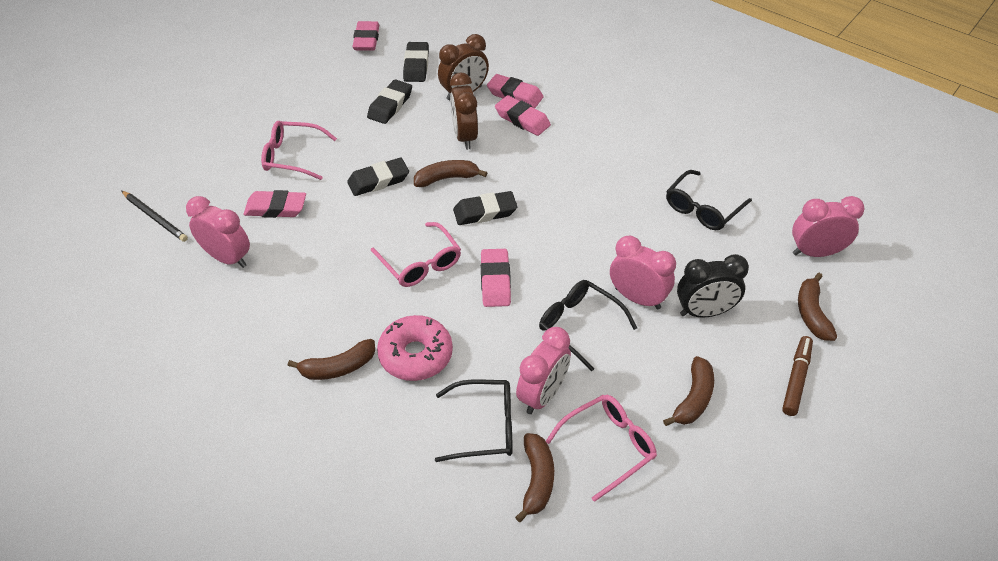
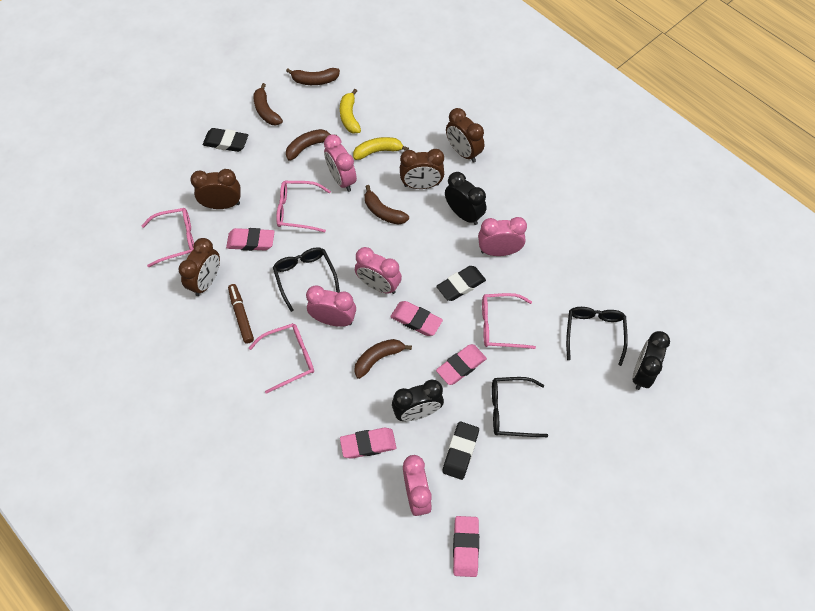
black clock: 1 -> 3
black eraser: 4 -> 3
black pencil: 1 -> 0
brown clock: 2 -> 4
pink clock: 4 -> 5
pink donut: 1 -> 0
pink glasses: 3 -> 4
yellow banana: 0 -> 2

